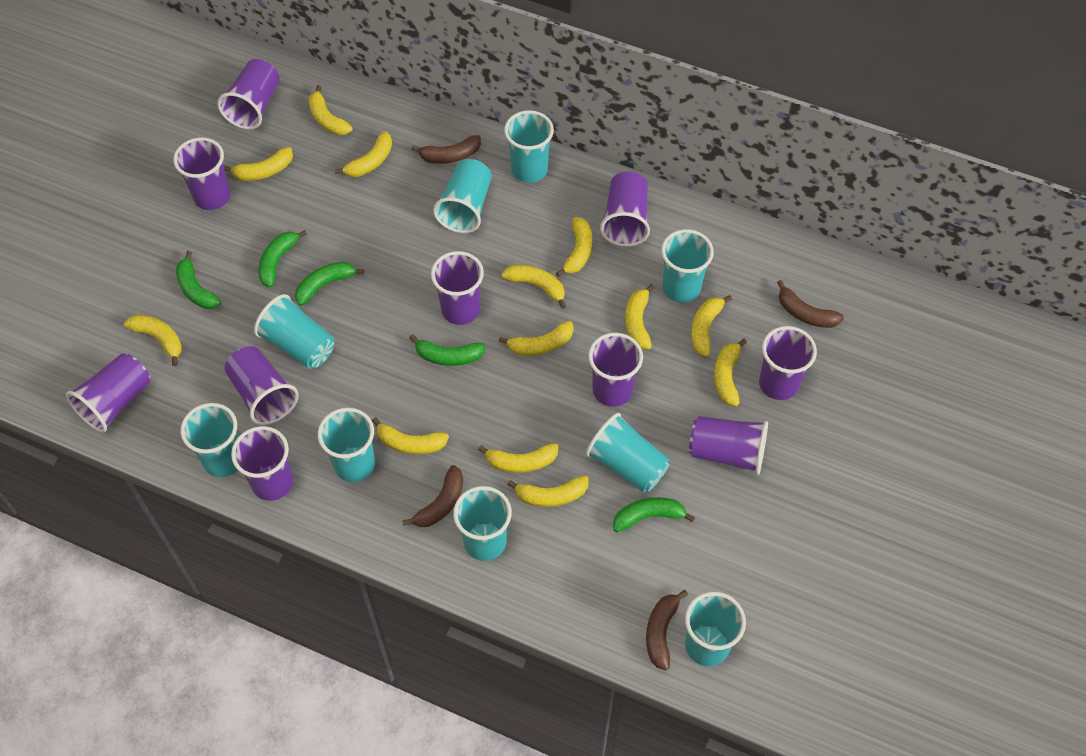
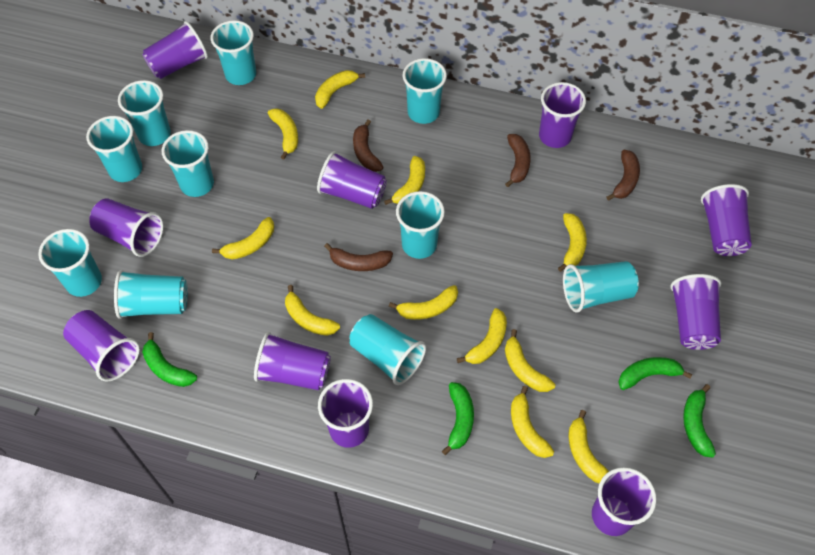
green banana: 5 -> 4
turquoise cup: 9 -> 10
yellow banana: 13 -> 11

